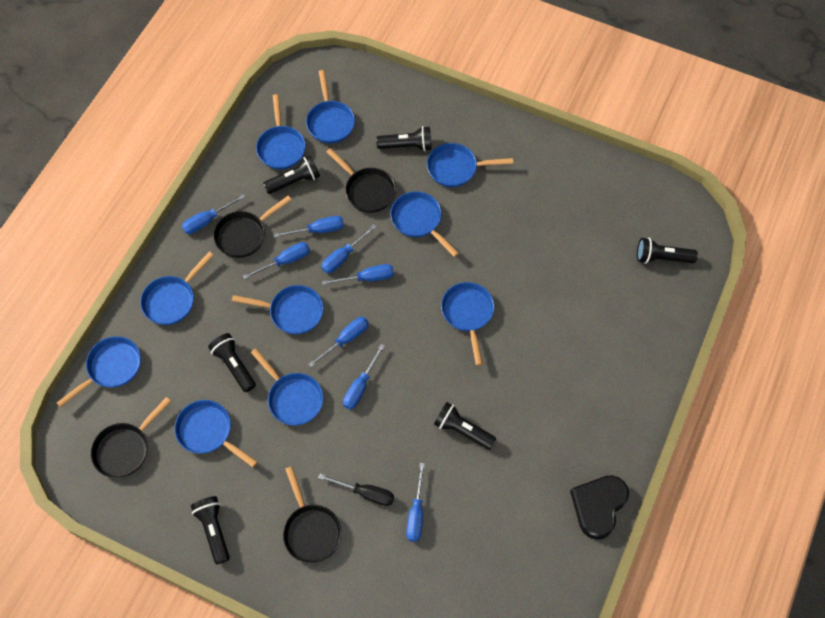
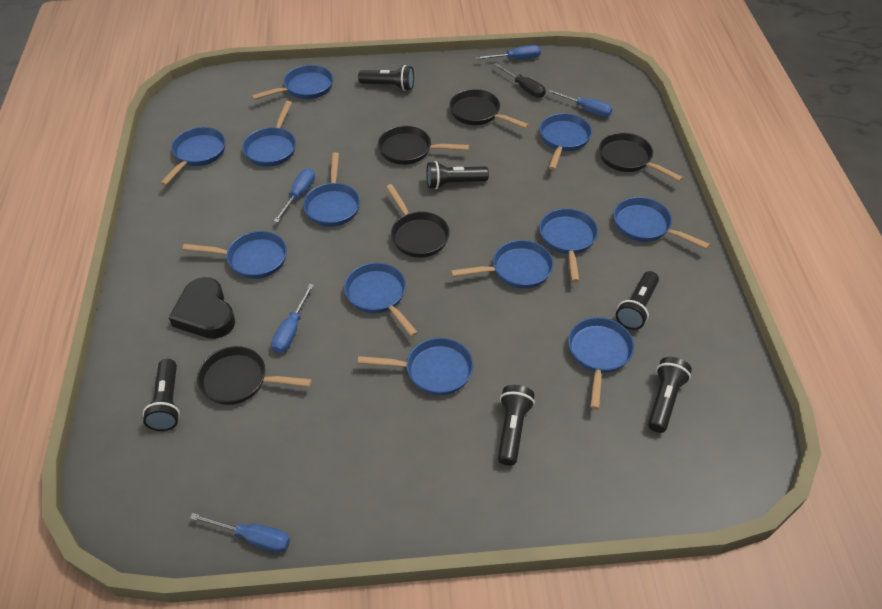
black pan: 4 -> 5
blue pan: 10 -> 12
blue screwdriver: 8 -> 5

